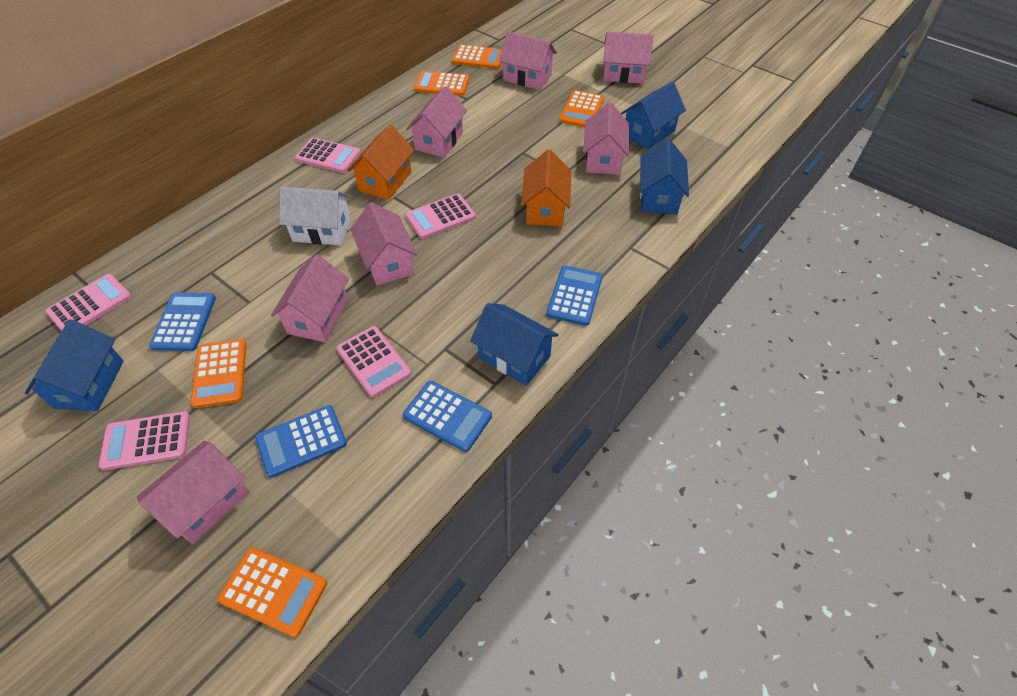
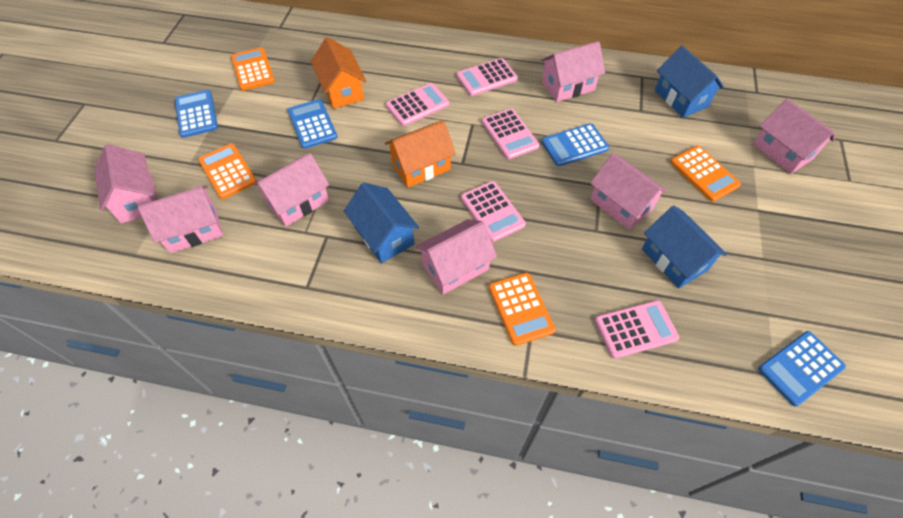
blue house: 4 -> 3
orange calculator: 5 -> 4
white house: 1 -> 0

